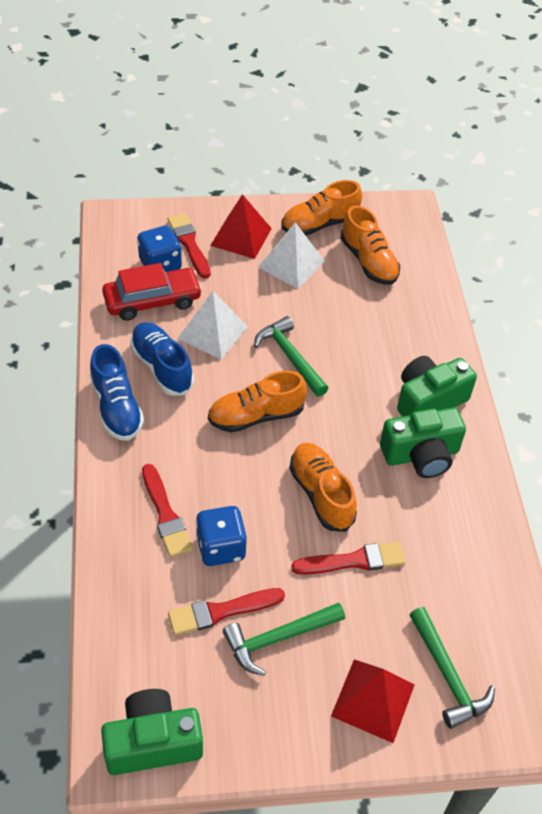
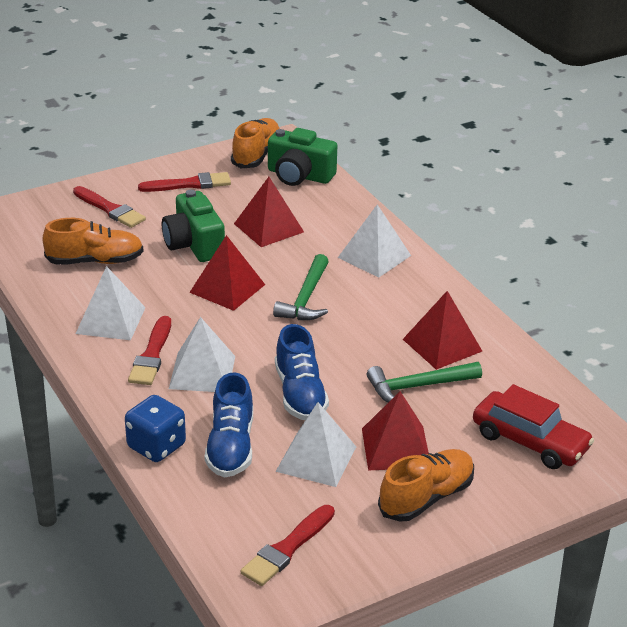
blue dice: 2 -> 1
green camera: 3 -> 2
green hammer: 3 -> 2
orange shoe: 4 -> 3
red pyramid: 2 -> 4
white pyramid: 2 -> 4

